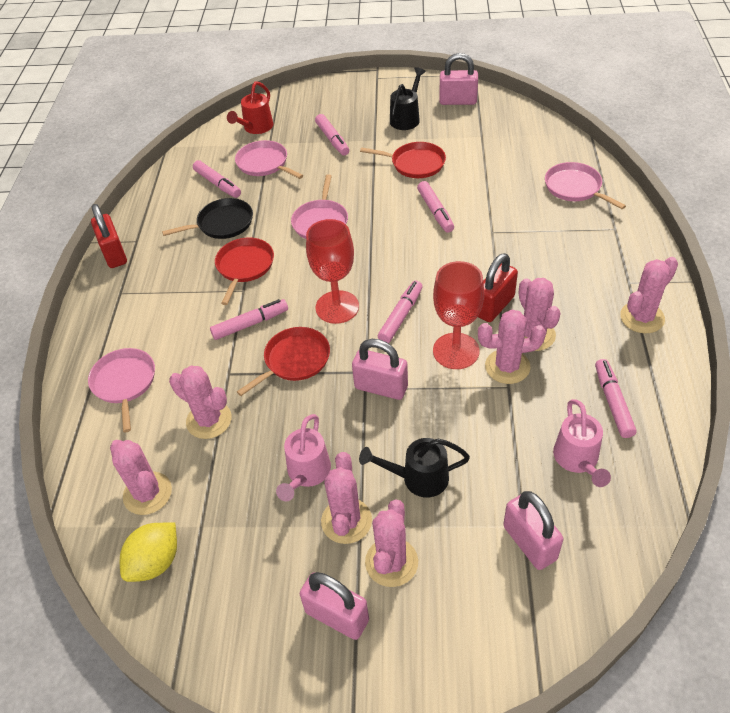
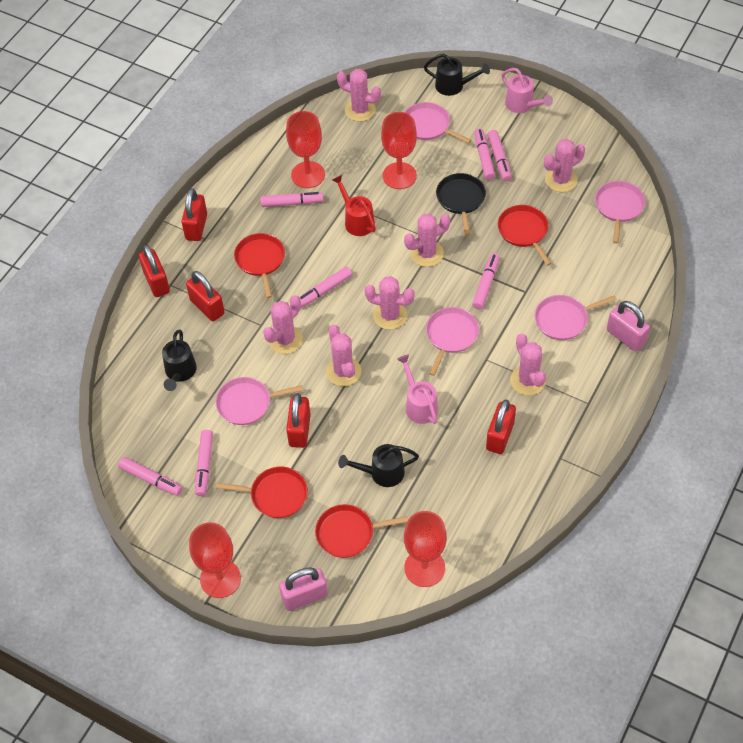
black watering can: 2 -> 3
pink marker: 6 -> 7
pink padlock: 4 -> 2
pink pan: 4 -> 5
red goblet: 2 -> 4
red padlock: 2 -> 5
red pan: 3 -> 4
yellow lemon: 1 -> 0

